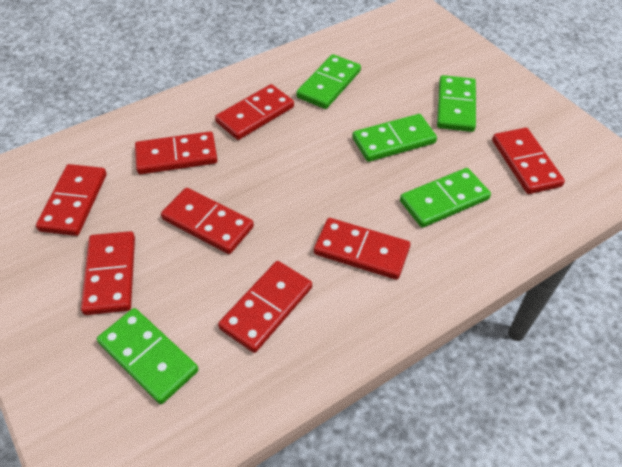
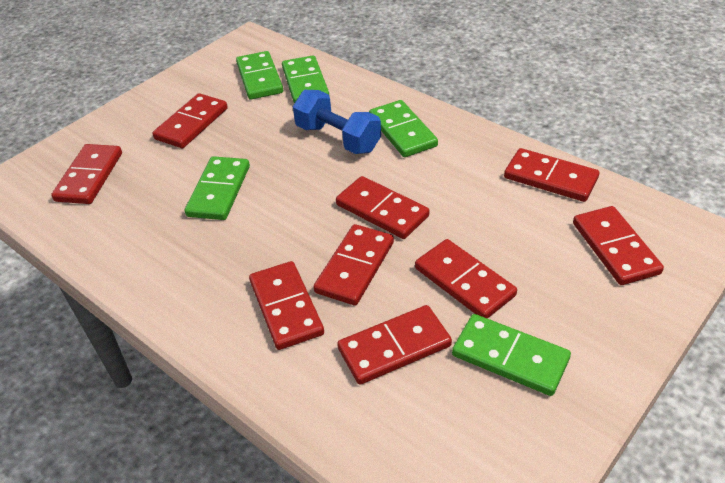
blue dumbbell: 0 -> 1
red domino: 8 -> 9

